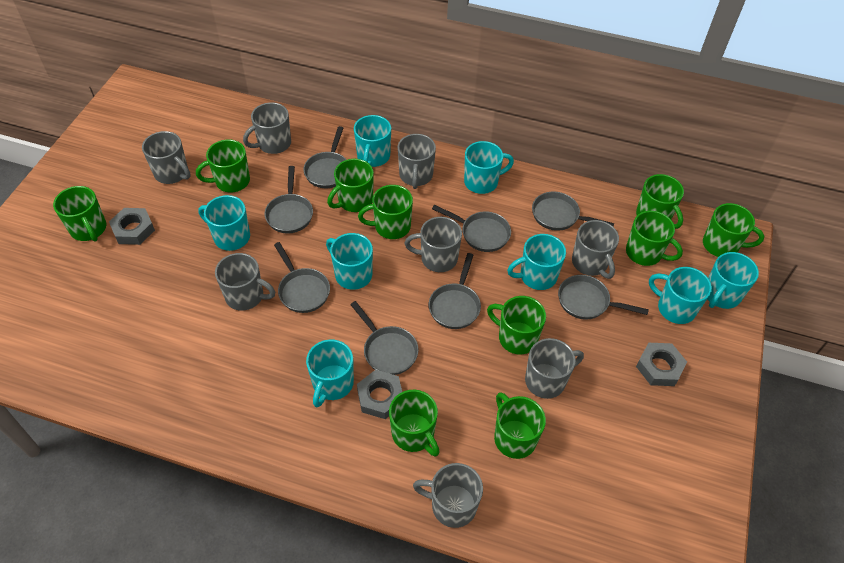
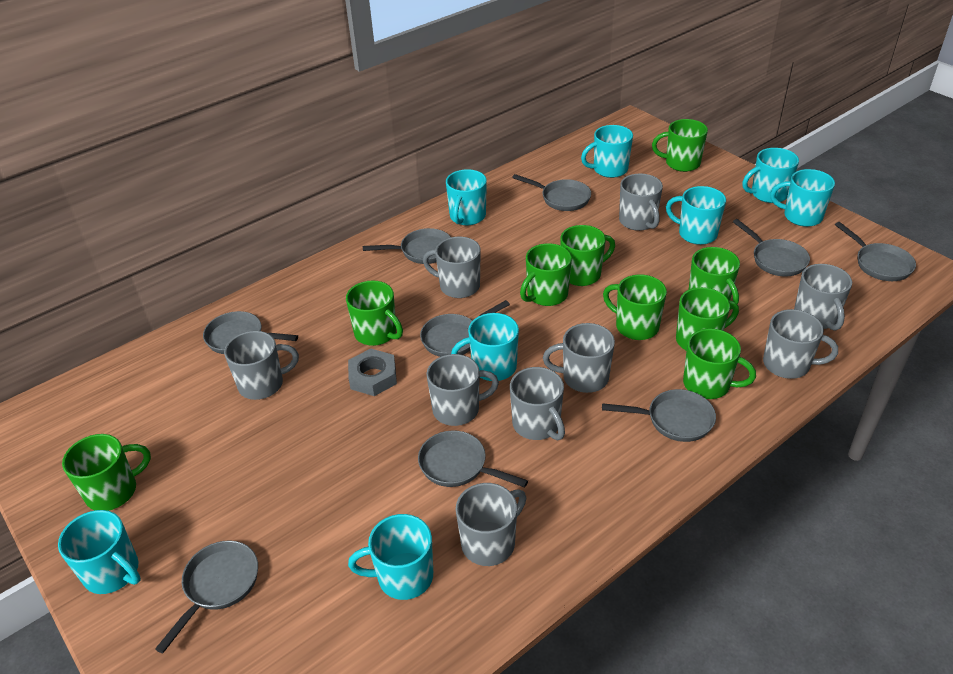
green mug: 10 -> 9
grey mug: 8 -> 9
grey nut: 3 -> 1
grey pan: 8 -> 9

